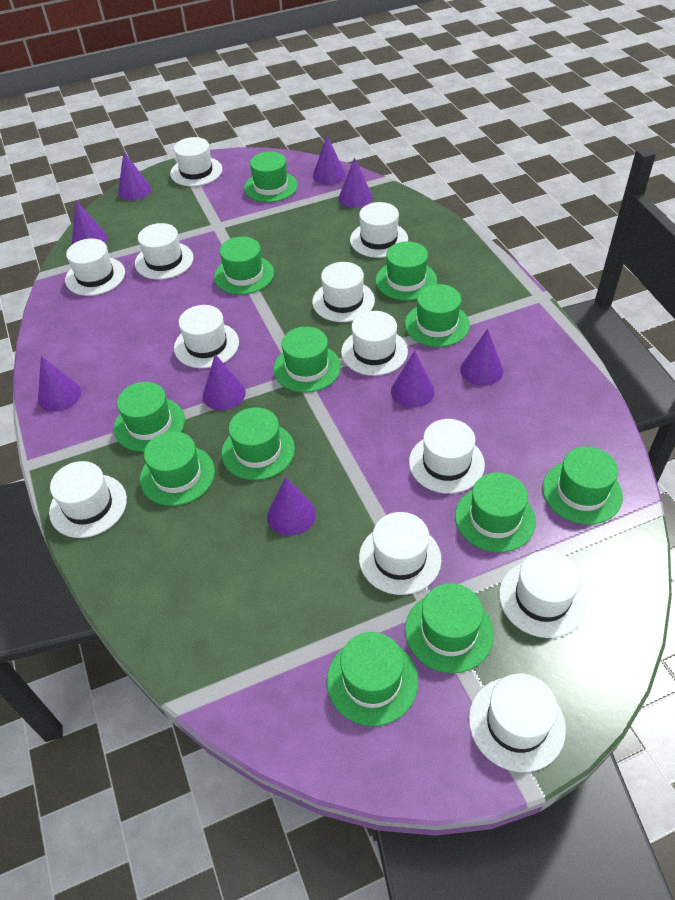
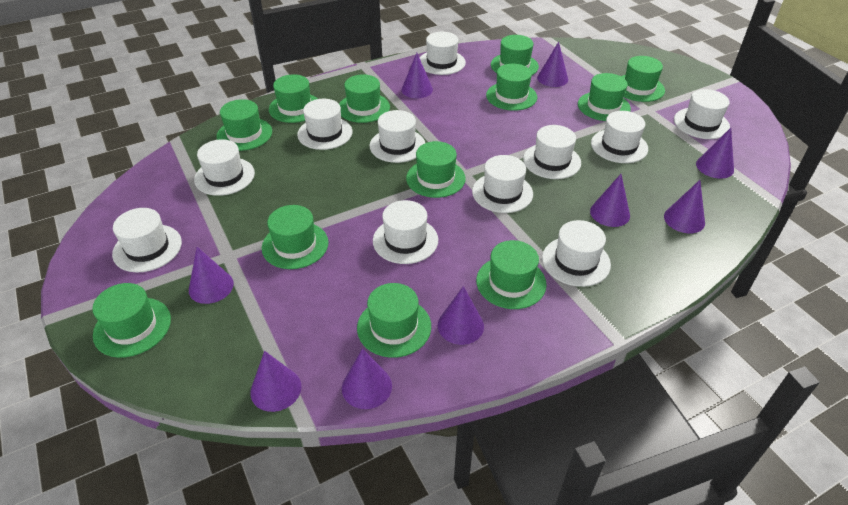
white hat: 12 -> 11

